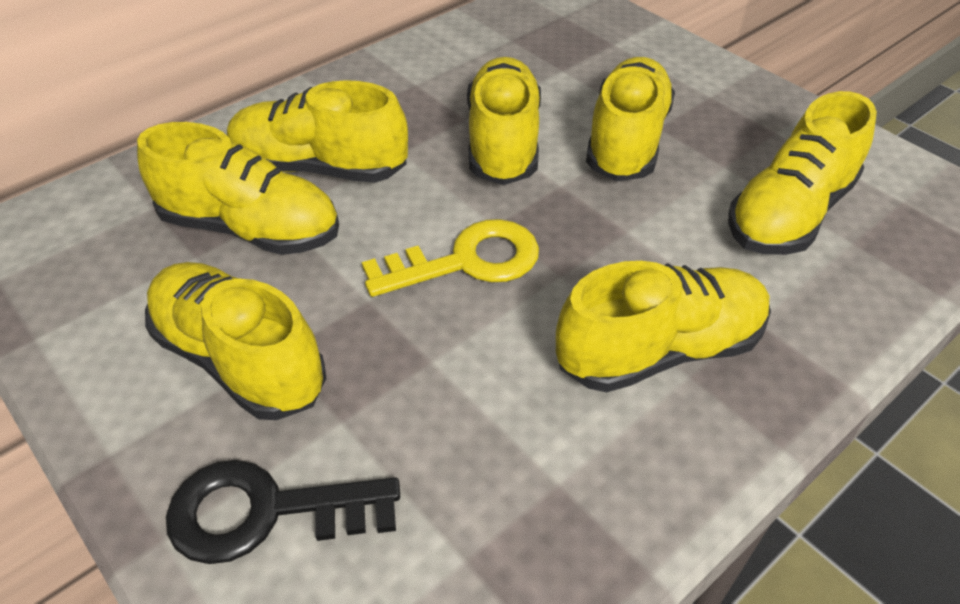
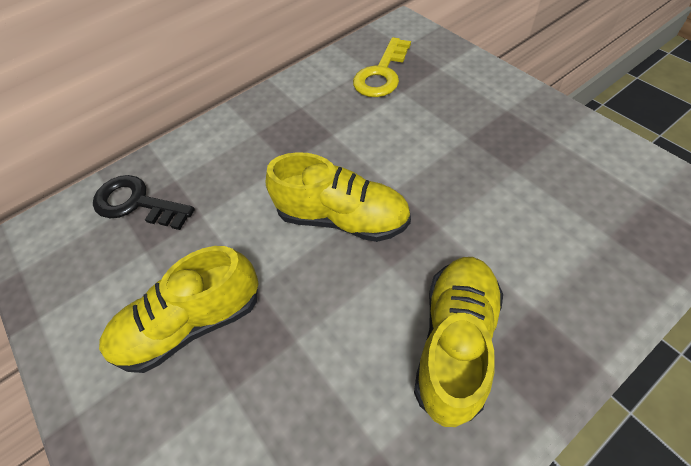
yellow shoe: 7 -> 3

